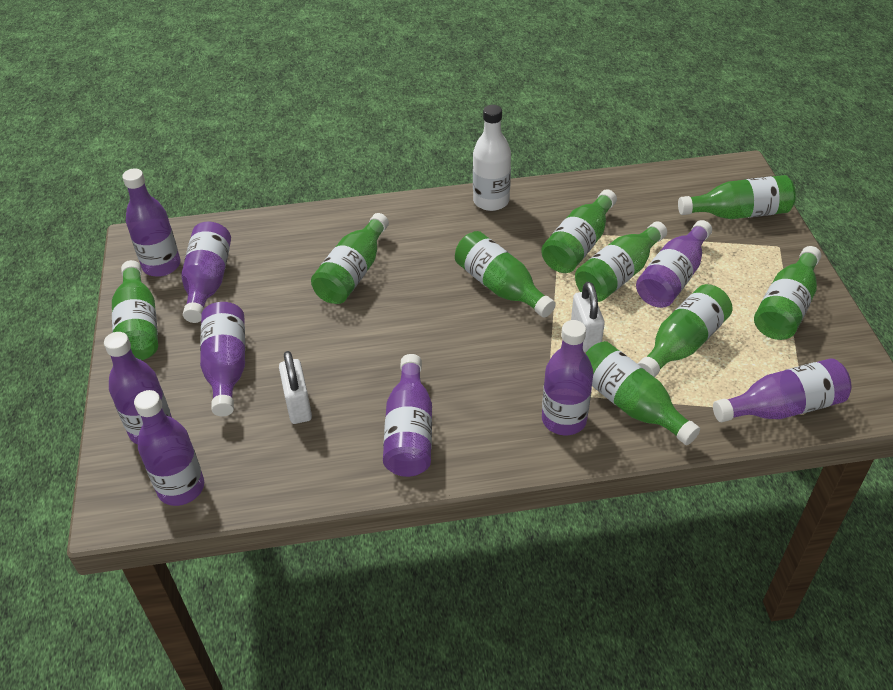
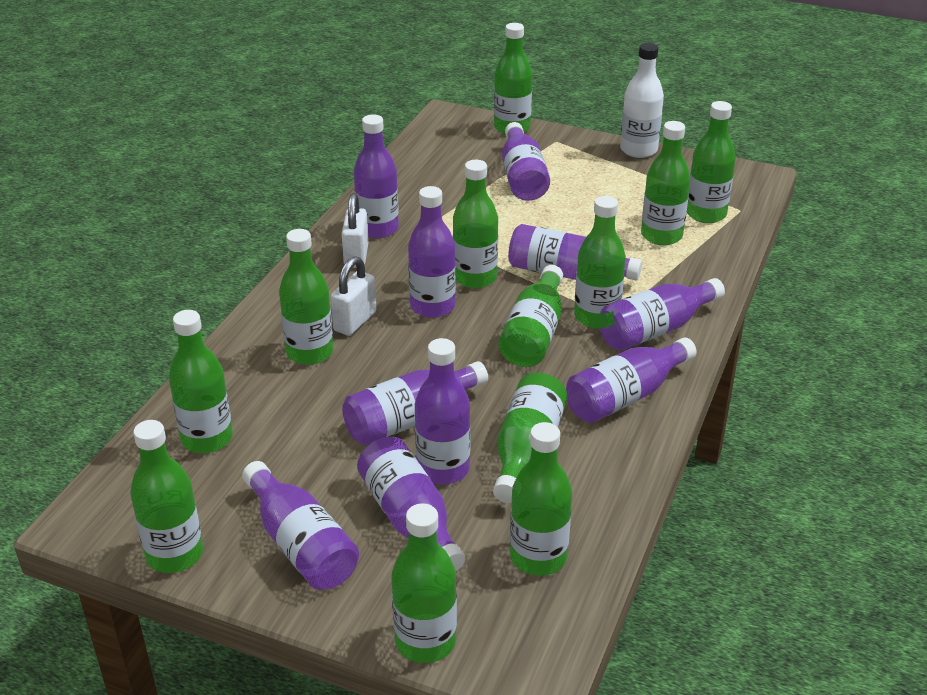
green bottle: 9 -> 12
purple bottle: 9 -> 10

